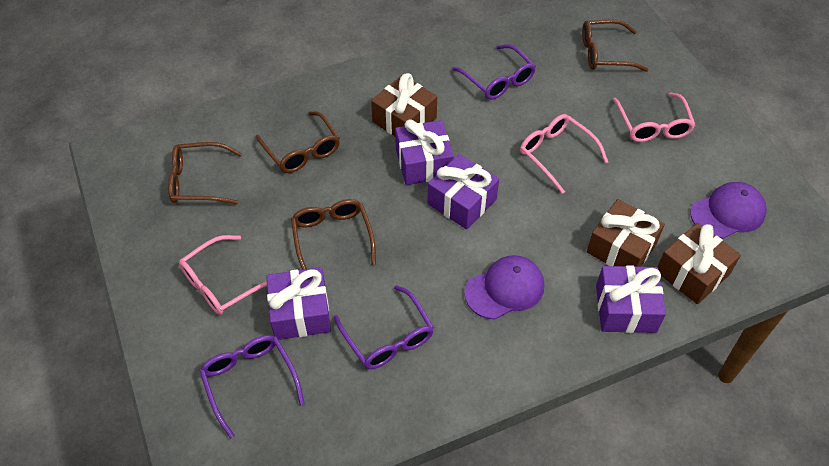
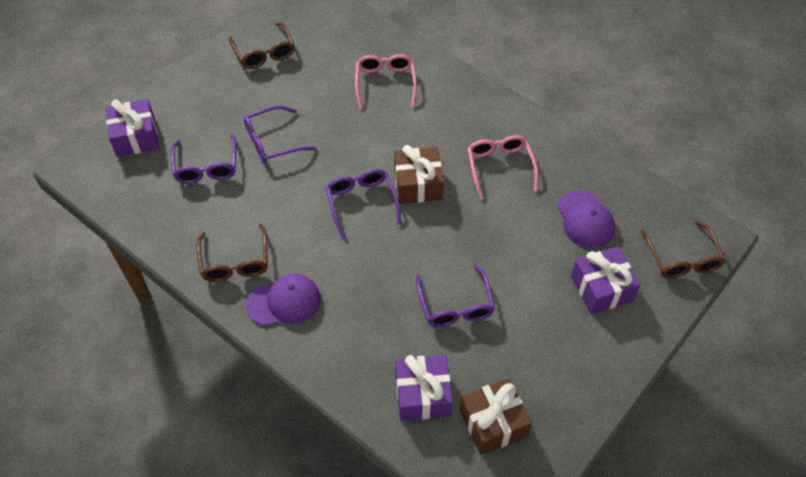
brown gift: 3 -> 2
brown glasses: 4 -> 3
pink glasses: 3 -> 2
purple gift: 4 -> 3
purple glasses: 3 -> 4

